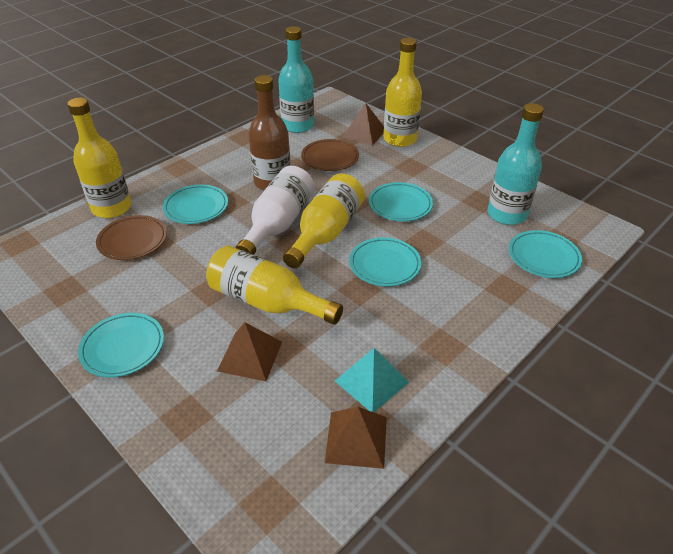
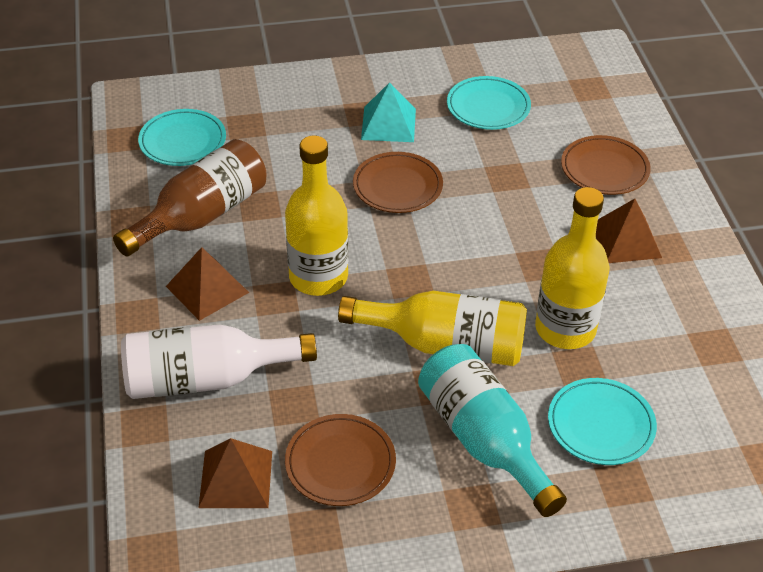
brown plate: 2 -> 3
turquoise bottle: 2 -> 1
turquoise plate: 5 -> 3
yellow bottle: 4 -> 3

